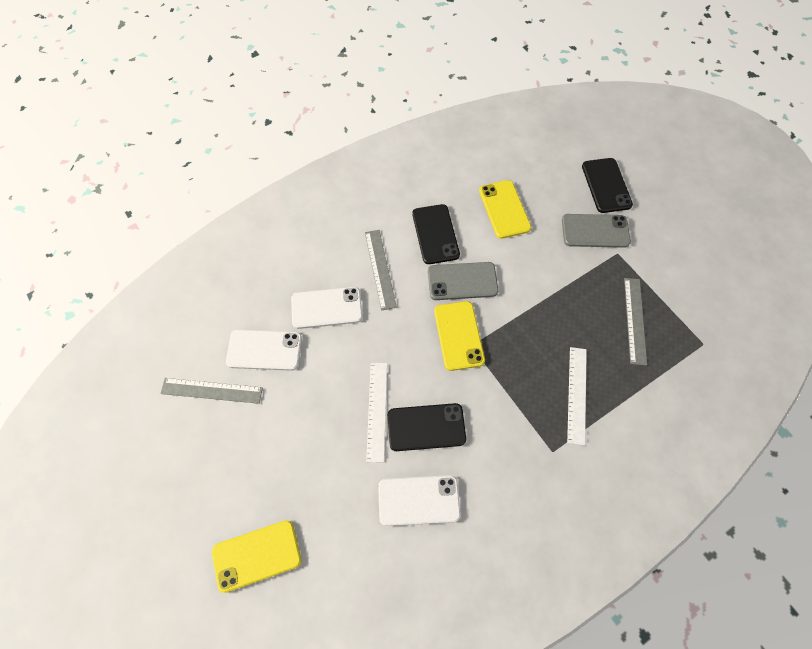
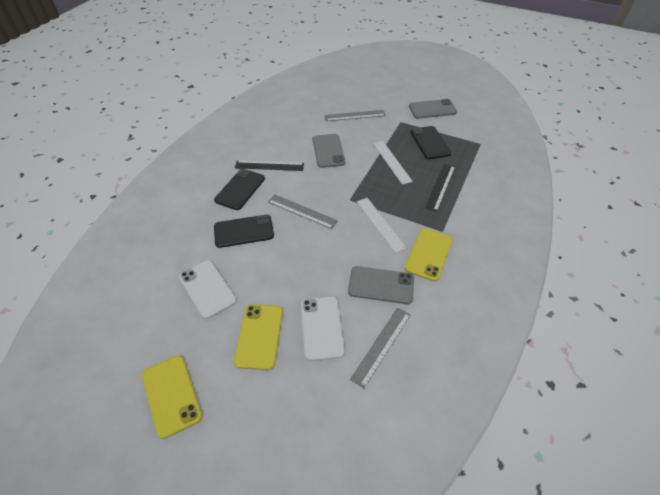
black ruler: 0 -> 2
grey phone: 2 -> 3
white phone: 3 -> 2

